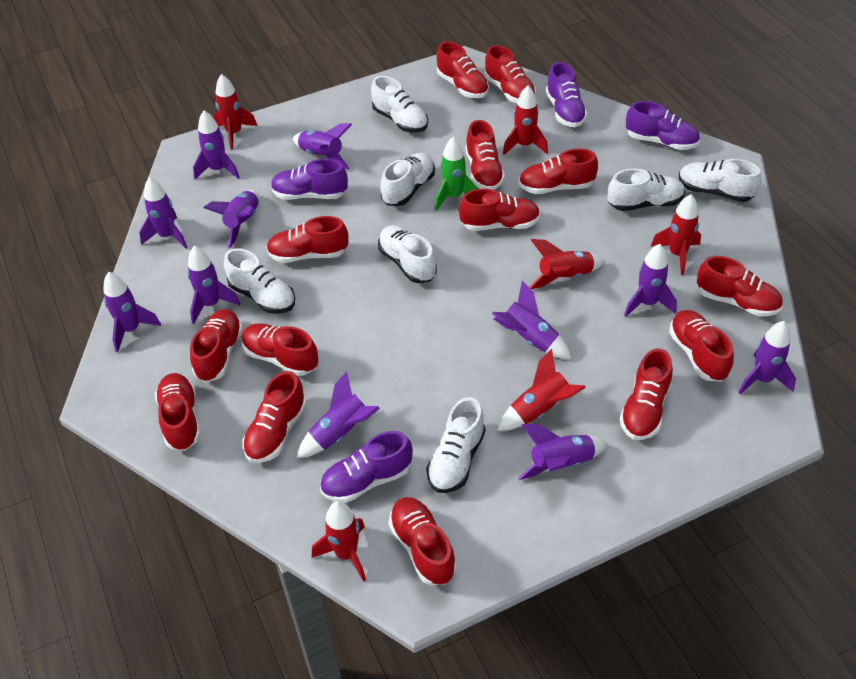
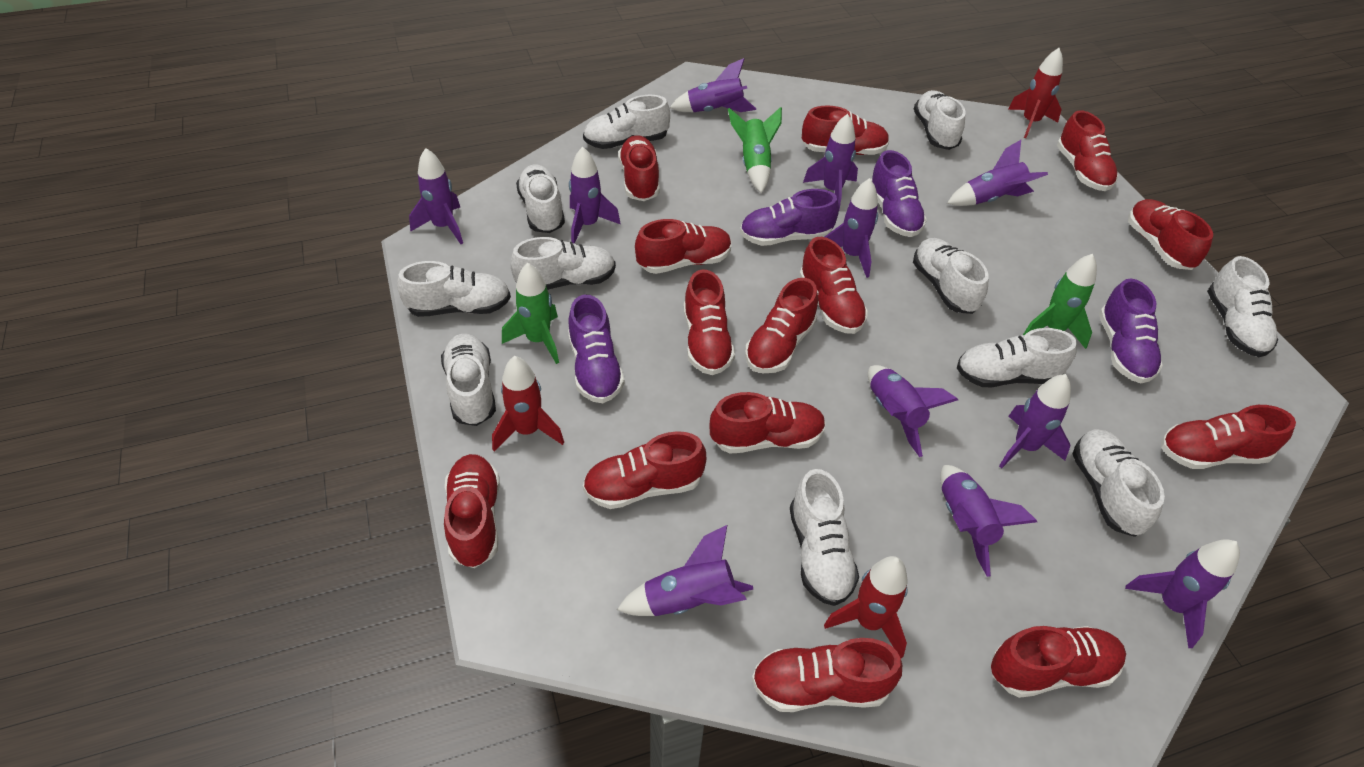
green rocket: 1 -> 3
red rocket: 6 -> 3
white shoe: 7 -> 11

